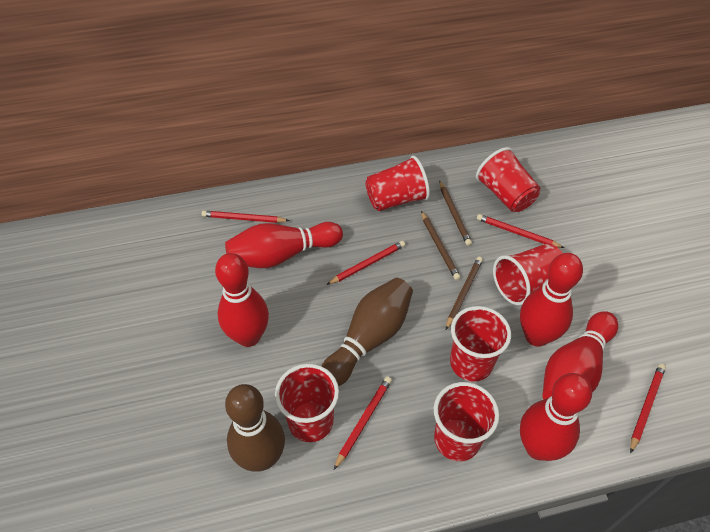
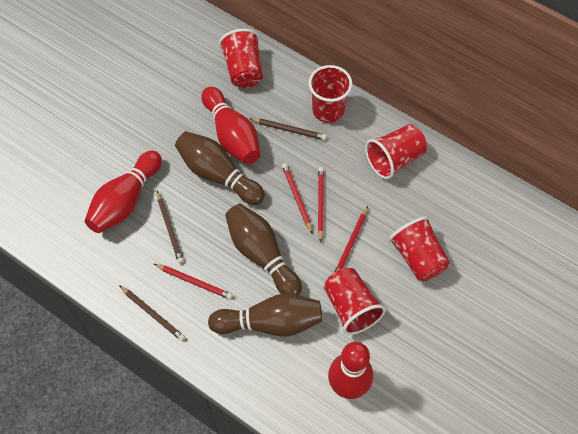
brown bowling pin: 2 -> 3
red bowling pin: 5 -> 3
red cup: 6 -> 5
red pencil: 5 -> 4

